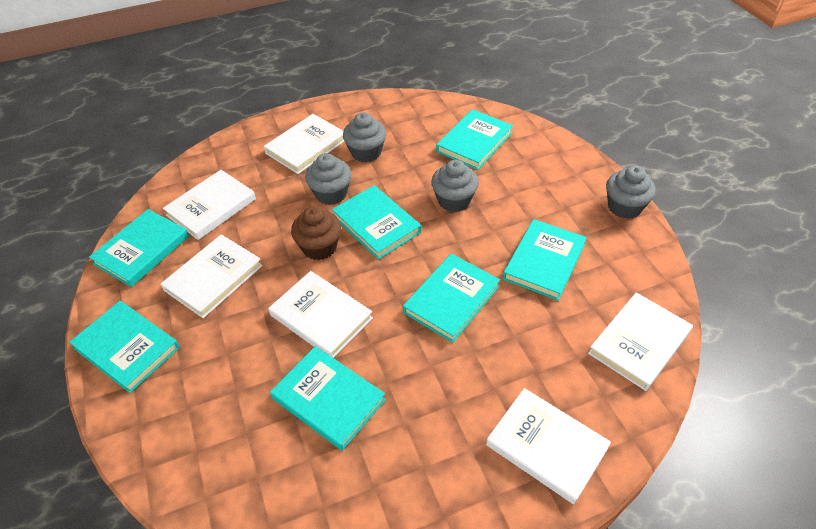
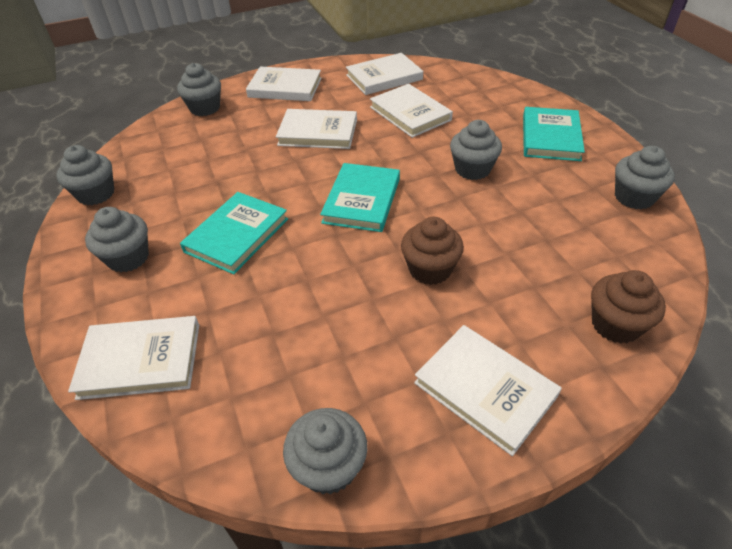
brown cupcake: 1 -> 2
grey cupcake: 4 -> 6
turquoise book: 7 -> 3

